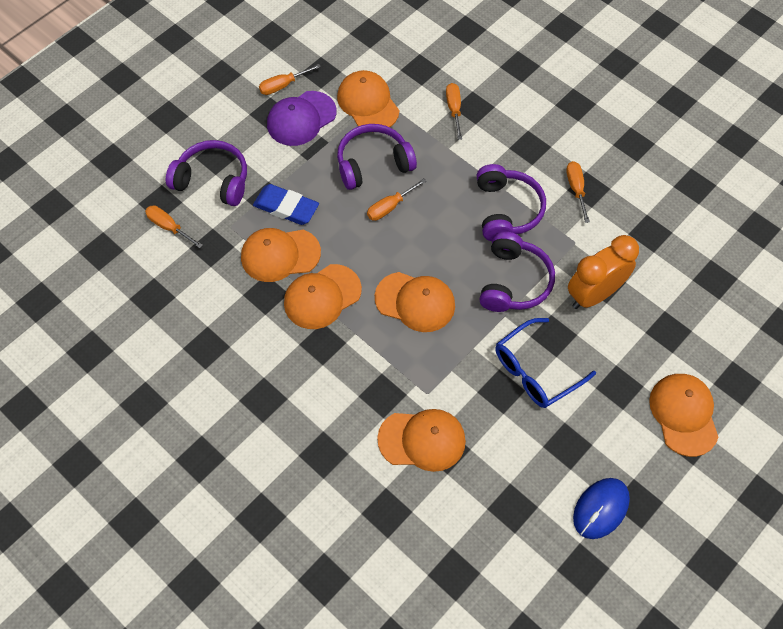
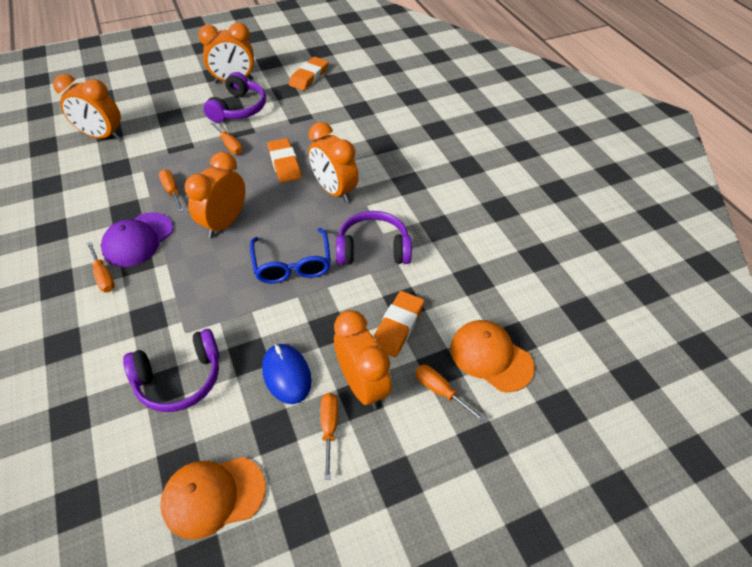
blue eraser: 1 -> 0
orange cap: 6 -> 2
orange clock: 1 -> 5
orange eraser: 0 -> 3
purple headphones: 4 -> 3

